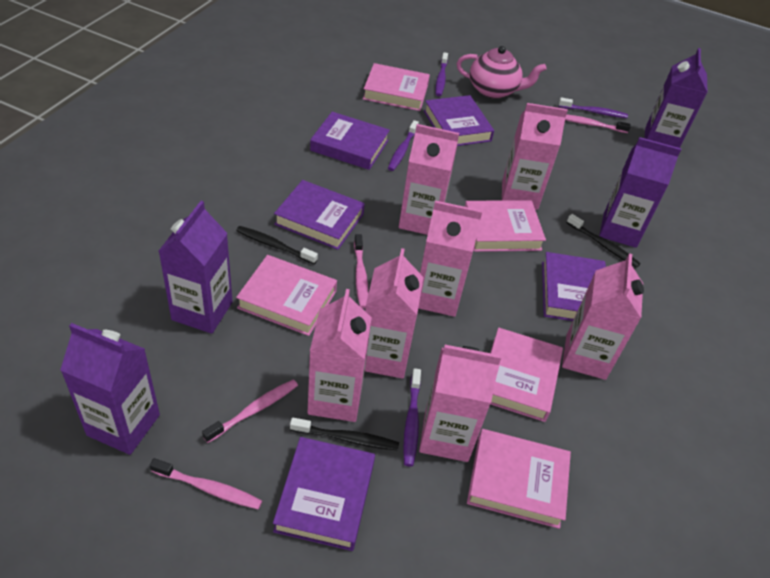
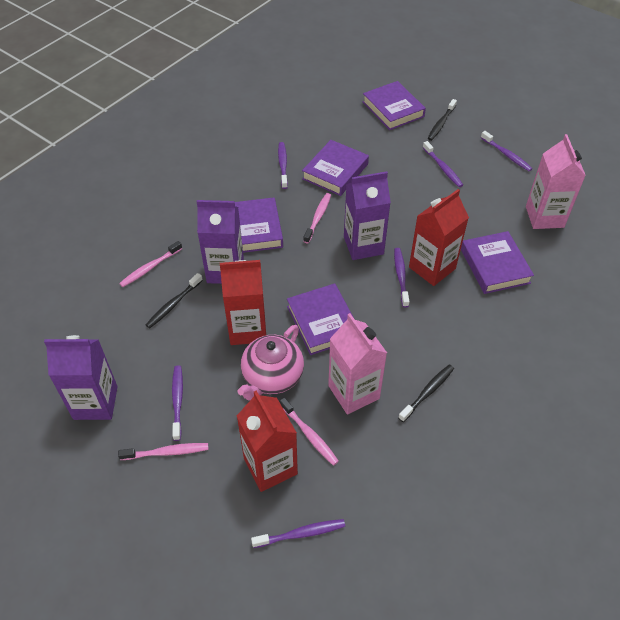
pink book: 5 -> 0
pink carton: 7 -> 2
purple carton: 4 -> 3
purple toothbrush: 4 -> 6
red carton: 0 -> 3

